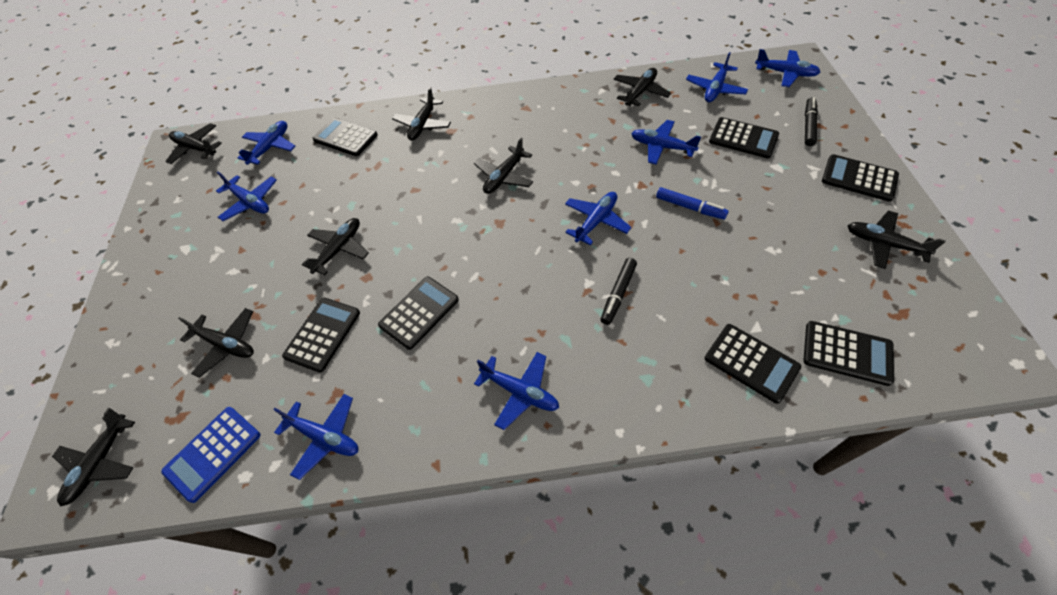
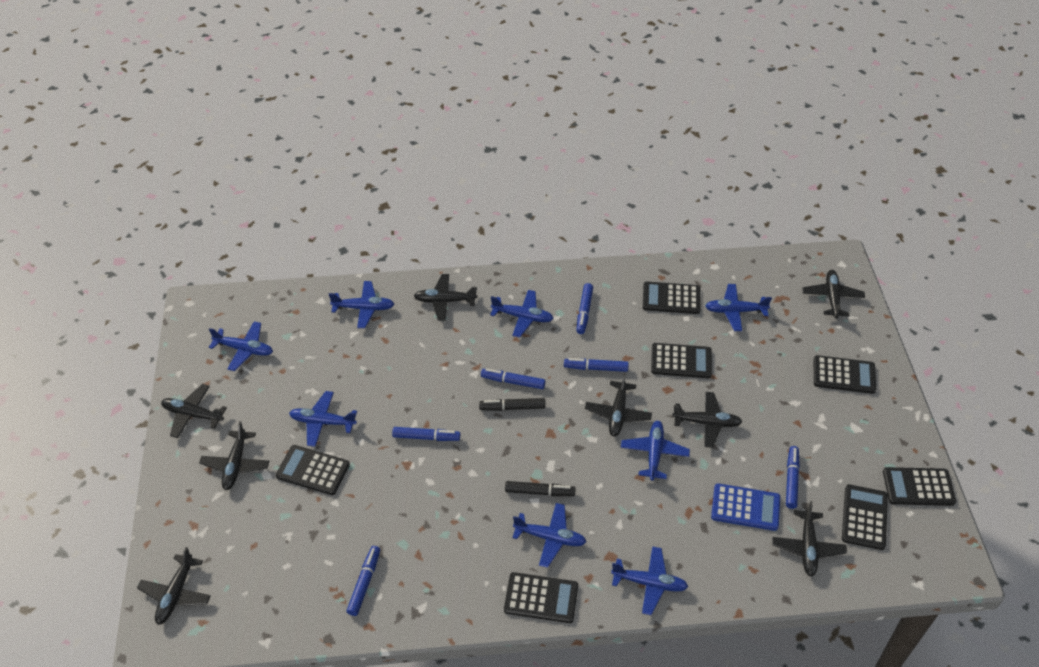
blue marker: 1 -> 6

